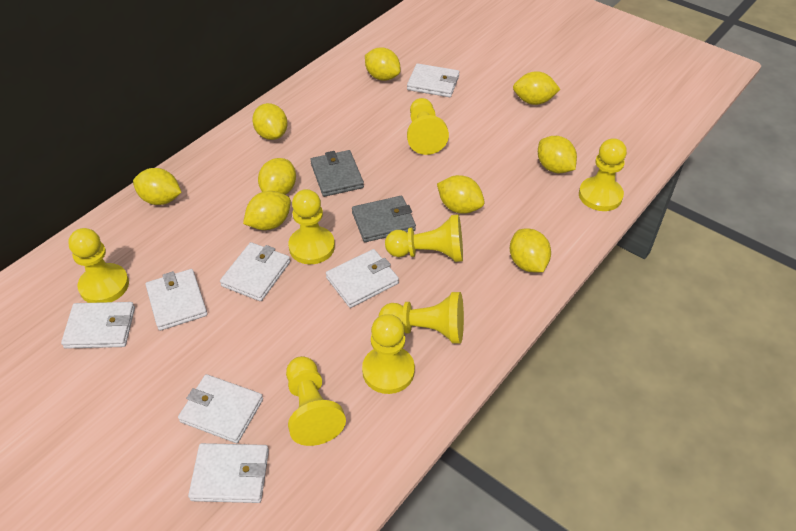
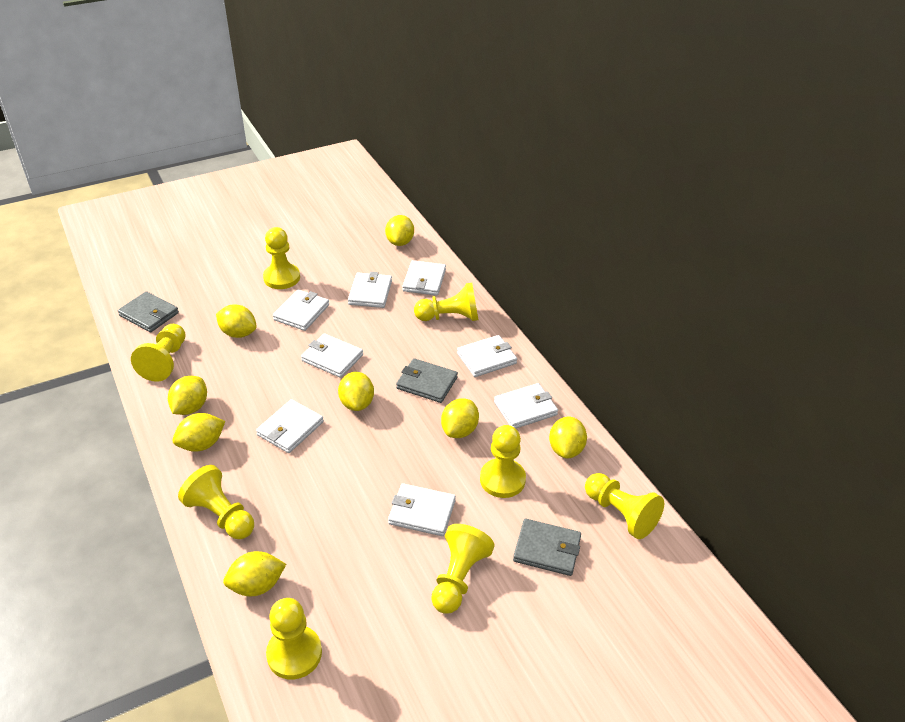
grey wallet: 2 -> 3
white wallet: 7 -> 8
yellow lemon: 9 -> 8

